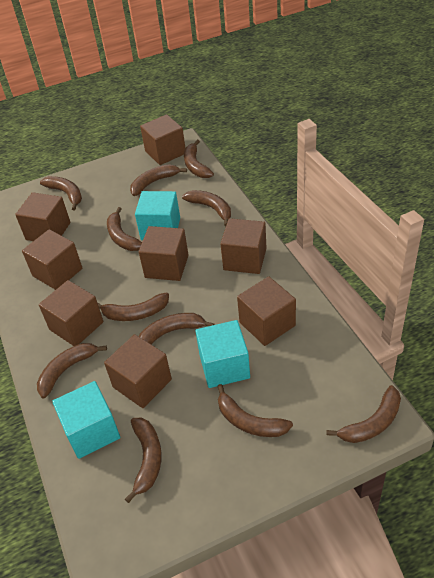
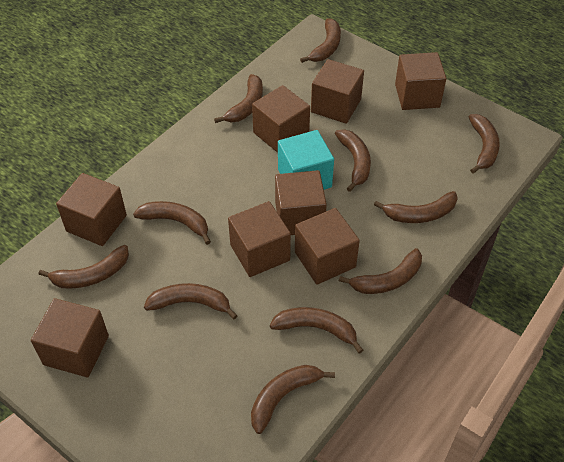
turquoise cube: 3 -> 1

